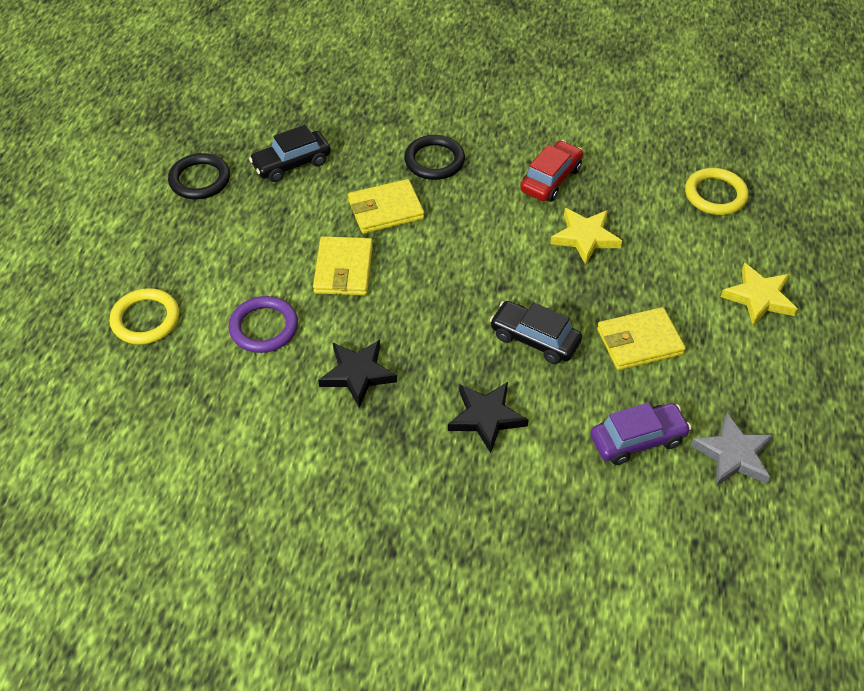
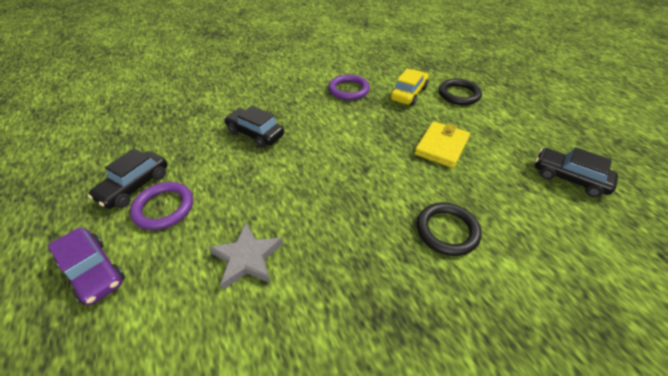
black car: 2 -> 3
black star: 2 -> 0
purple ring: 1 -> 2
red car: 1 -> 0
yellow car: 0 -> 1
yellow ring: 2 -> 0
yellow star: 2 -> 0
yellow wallet: 3 -> 1

